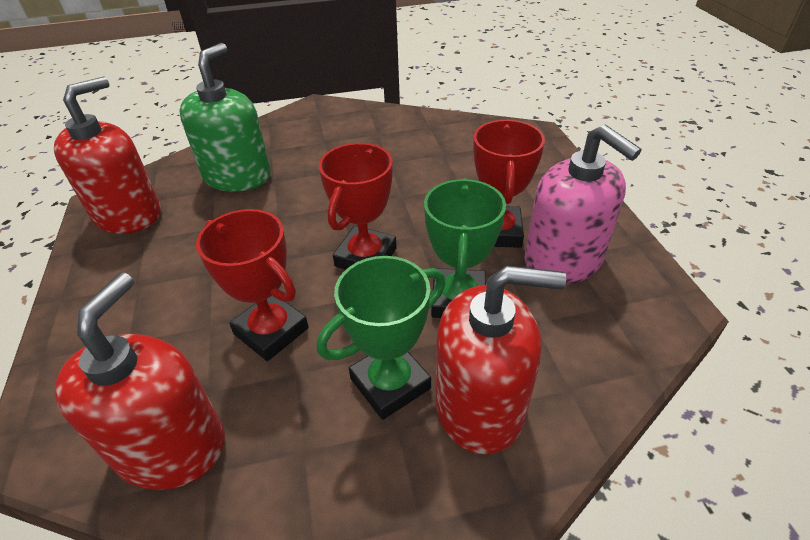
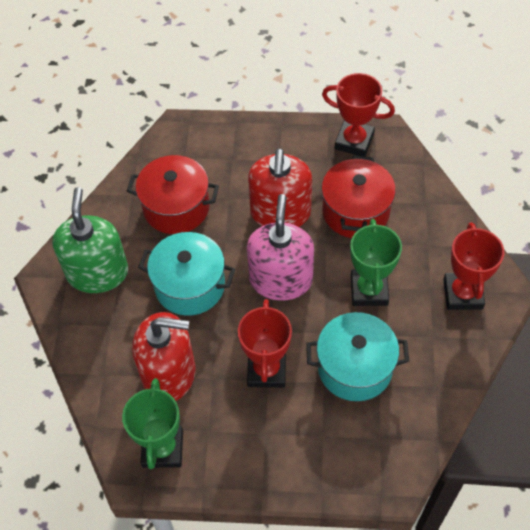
red pot: 0 -> 2
red soap dispenser: 3 -> 2
turquoise pot: 0 -> 2

